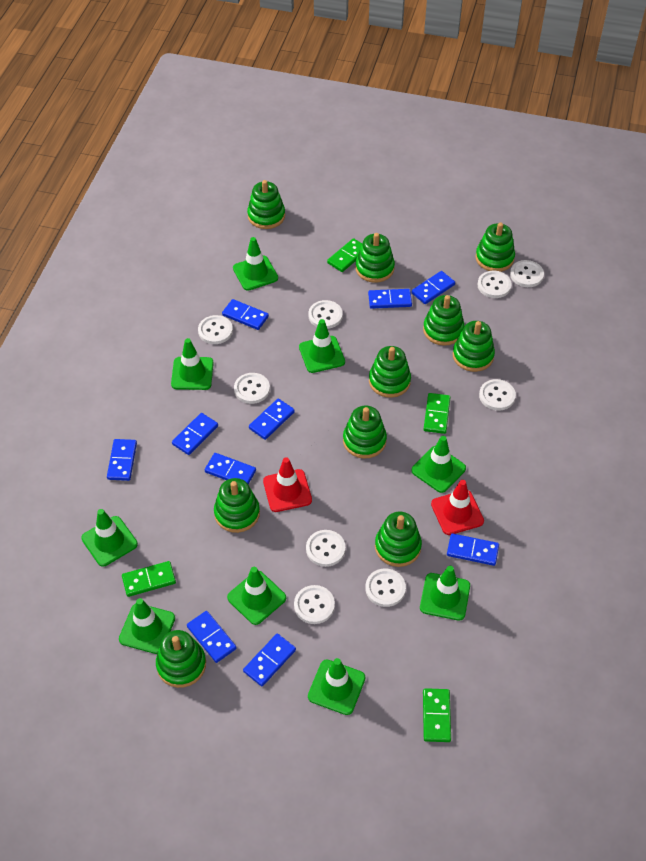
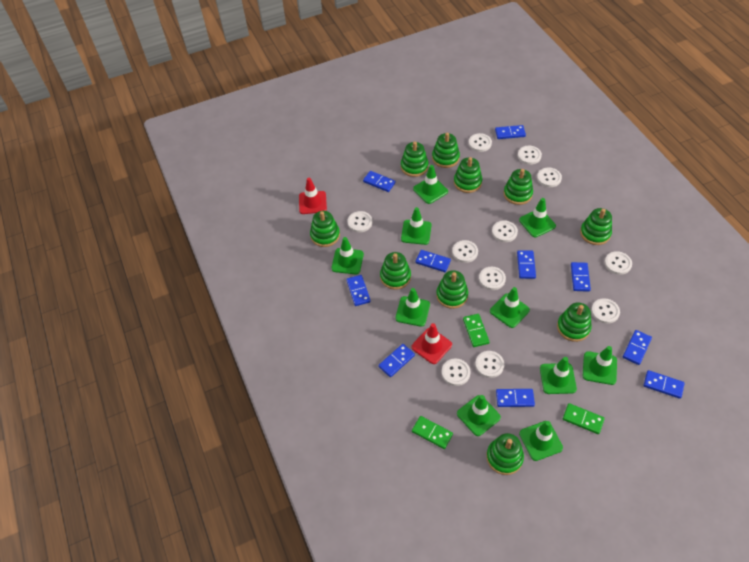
green domino: 4 -> 3
green traffic cone: 9 -> 10
white button: 9 -> 11

